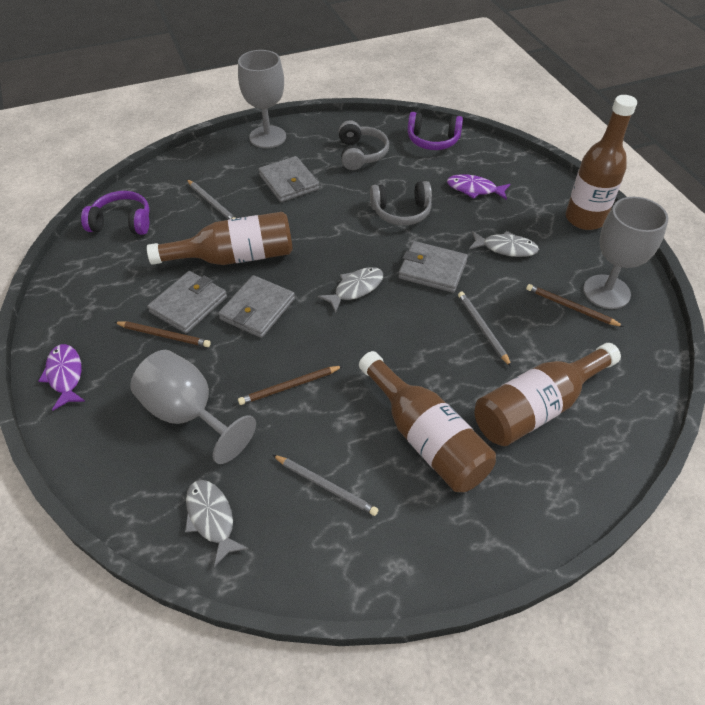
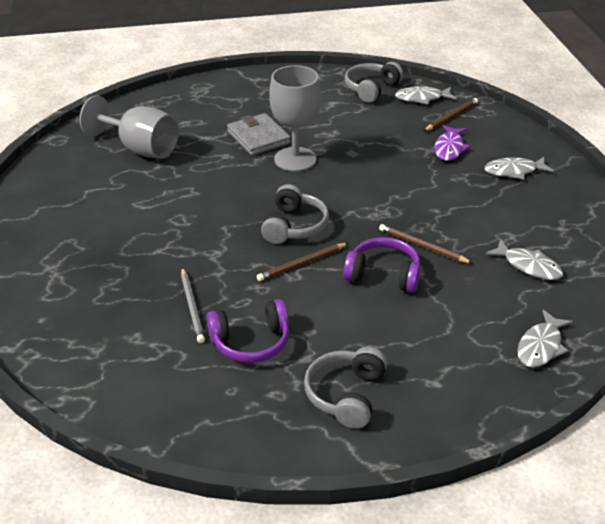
brown bottle: 4 -> 0
grey fish: 3 -> 4
grey goblet: 3 -> 2
grey headphones: 2 -> 3
grey pencil: 3 -> 1
grey wallet: 4 -> 1
purple fish: 2 -> 1

